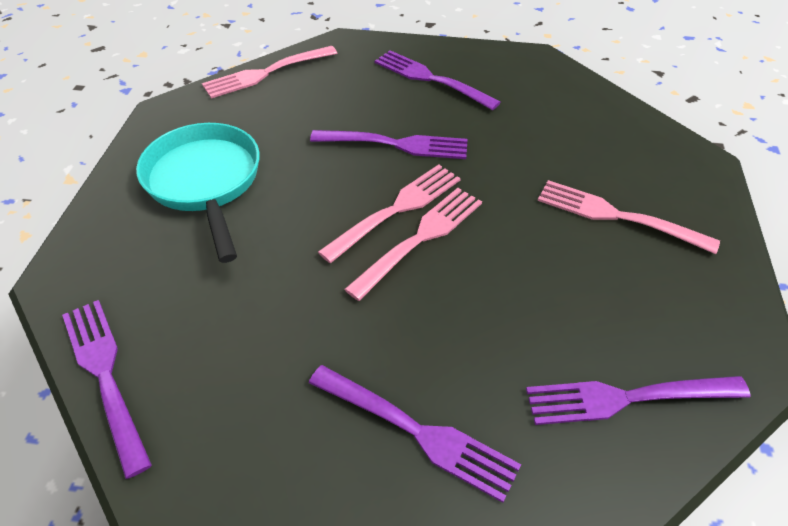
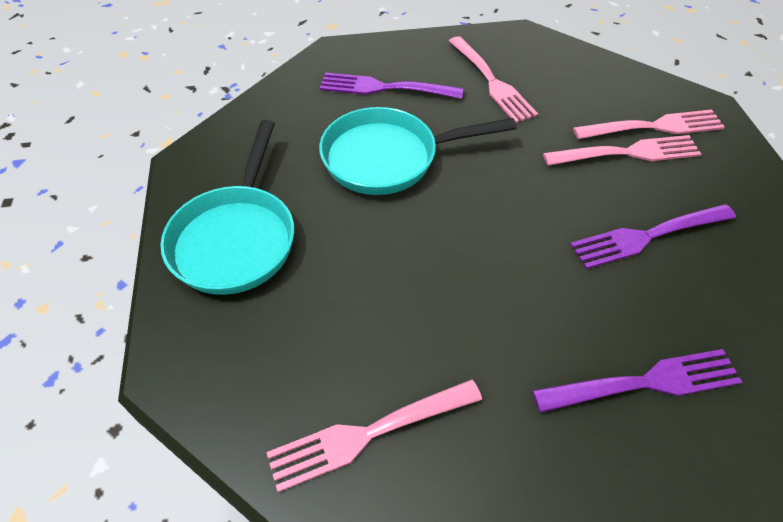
purple fork: 5 -> 3
turquoise pan: 1 -> 2

